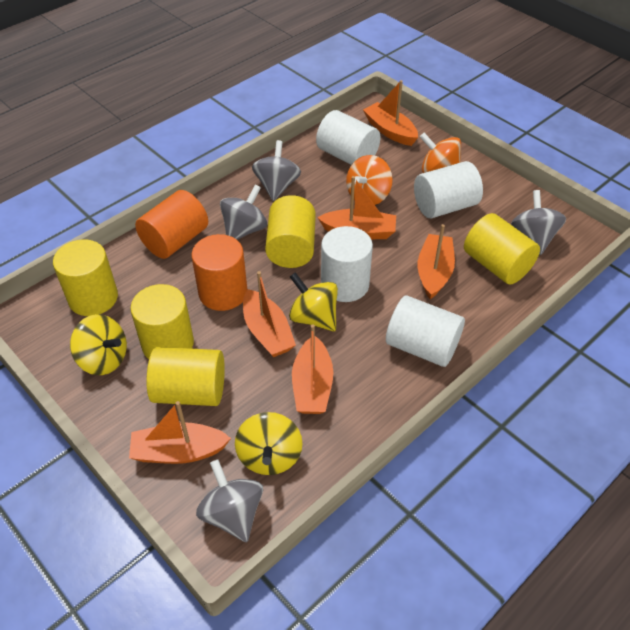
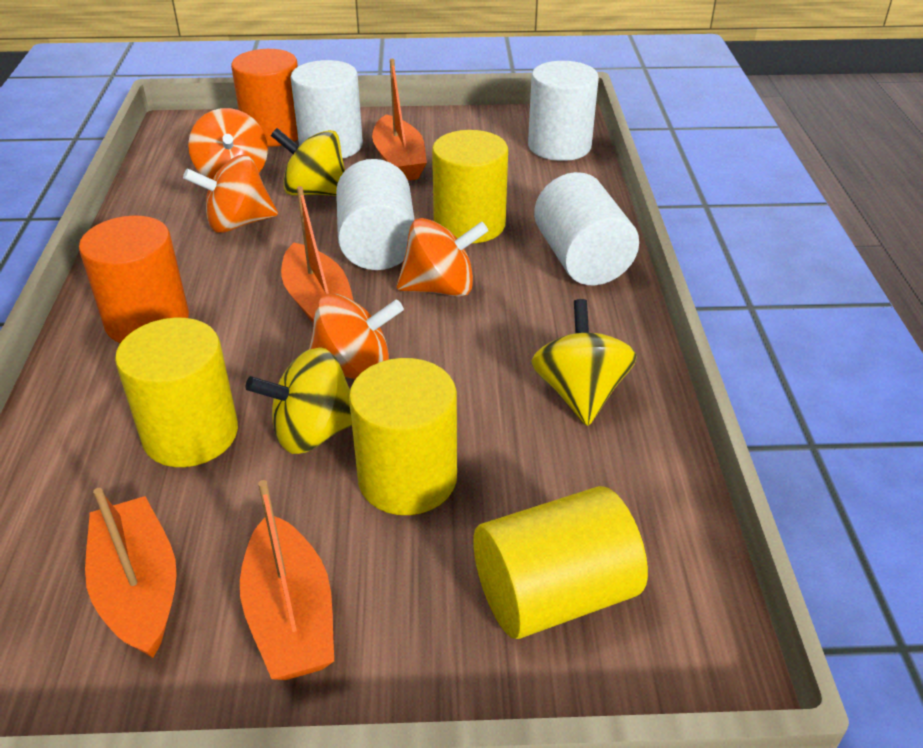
grey spinning top: 4 -> 0
orange boat: 6 -> 4
orange spinning top: 2 -> 4
yellow cylinder: 5 -> 4

